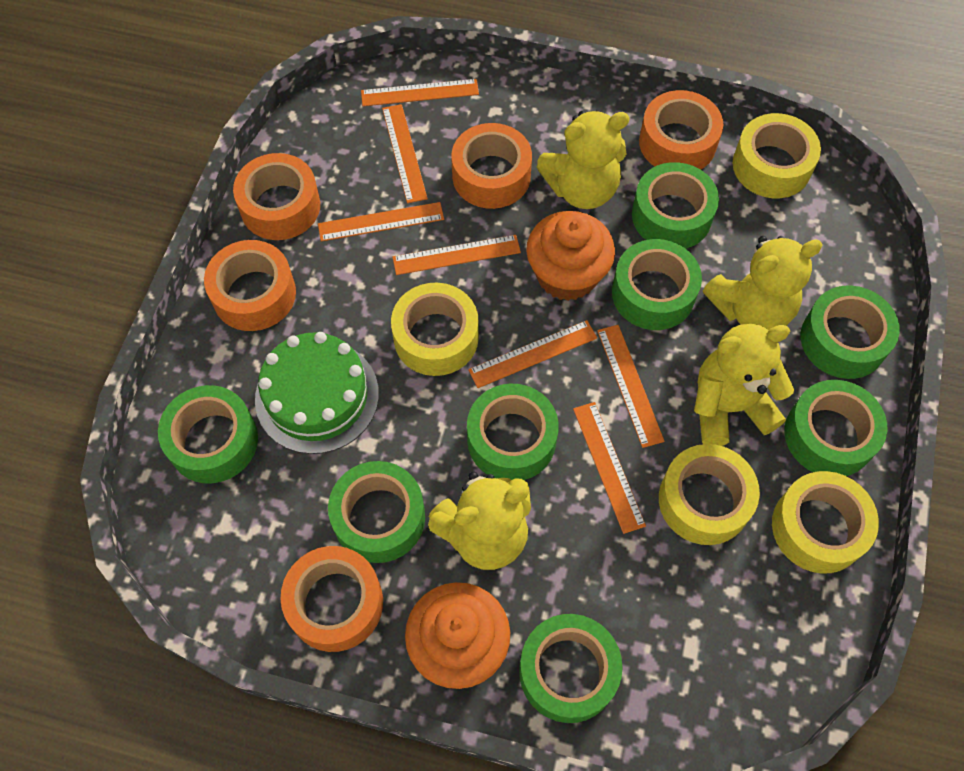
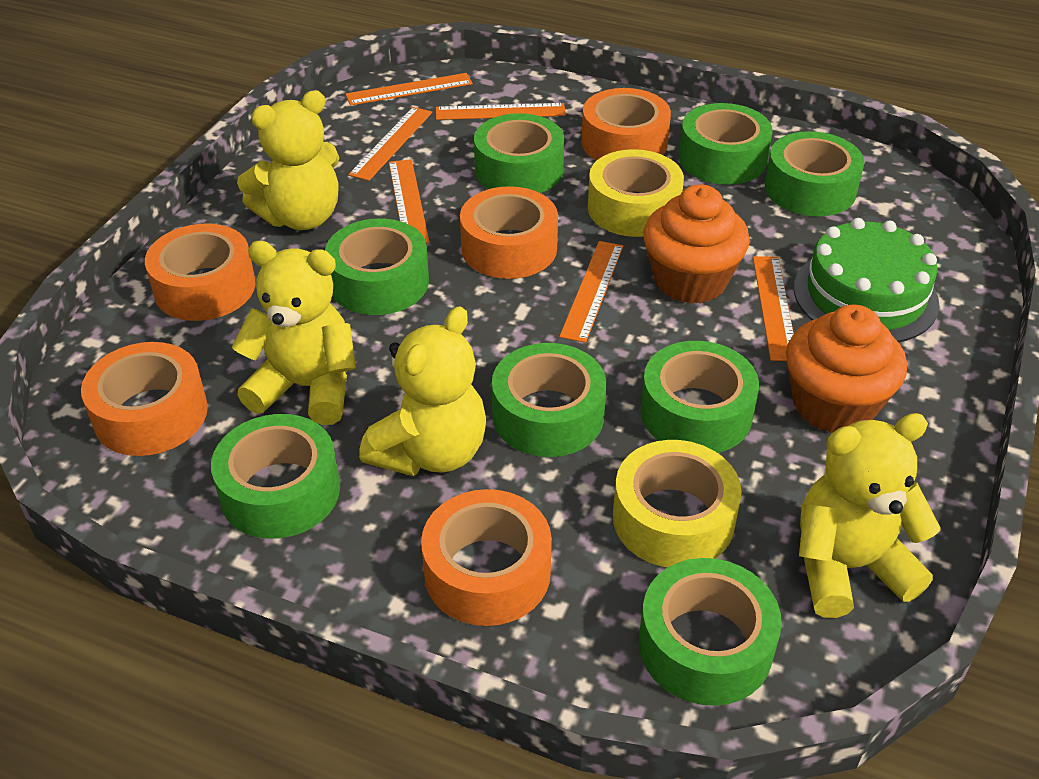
orange ruler: 7 -> 6
yellow tape: 4 -> 2

